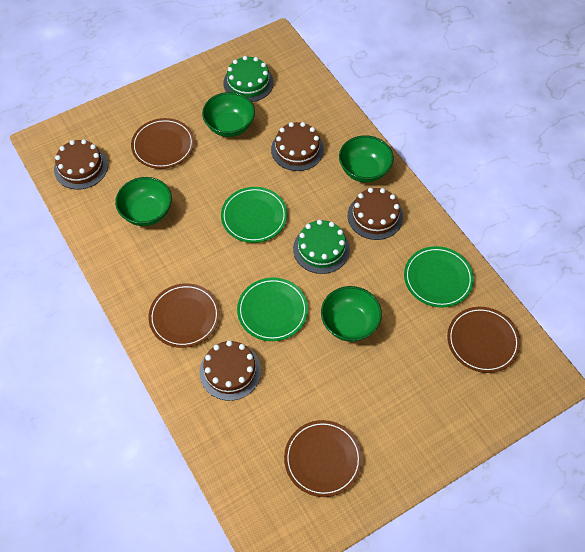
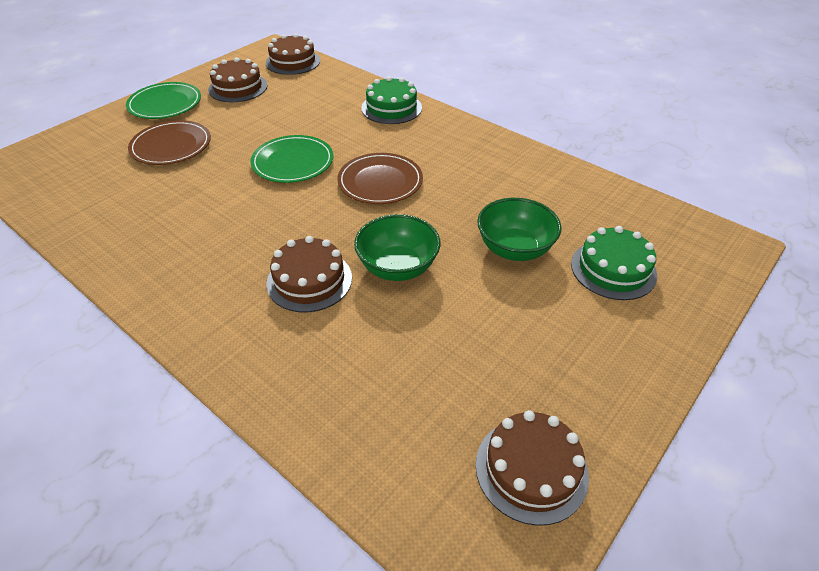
brown plate: 4 -> 2
green bowl: 4 -> 2
green plate: 3 -> 2

